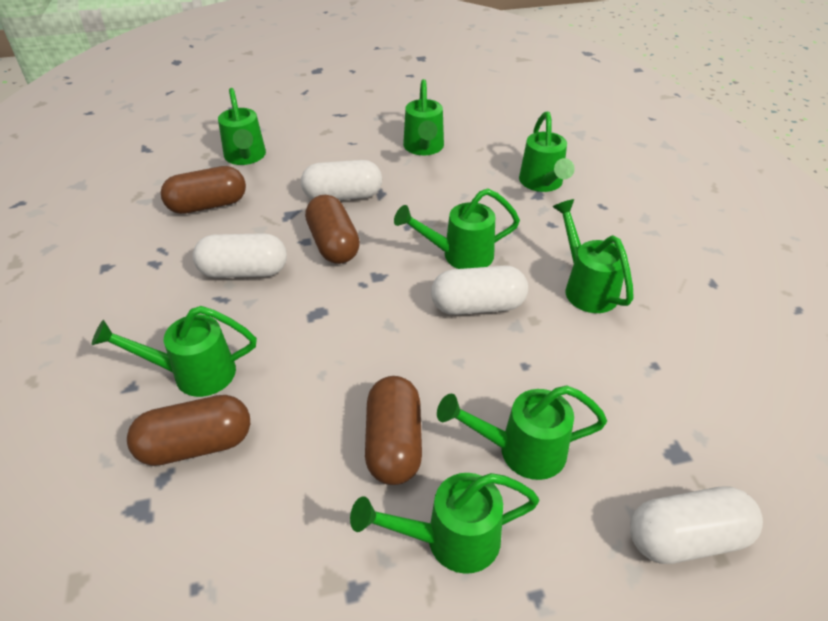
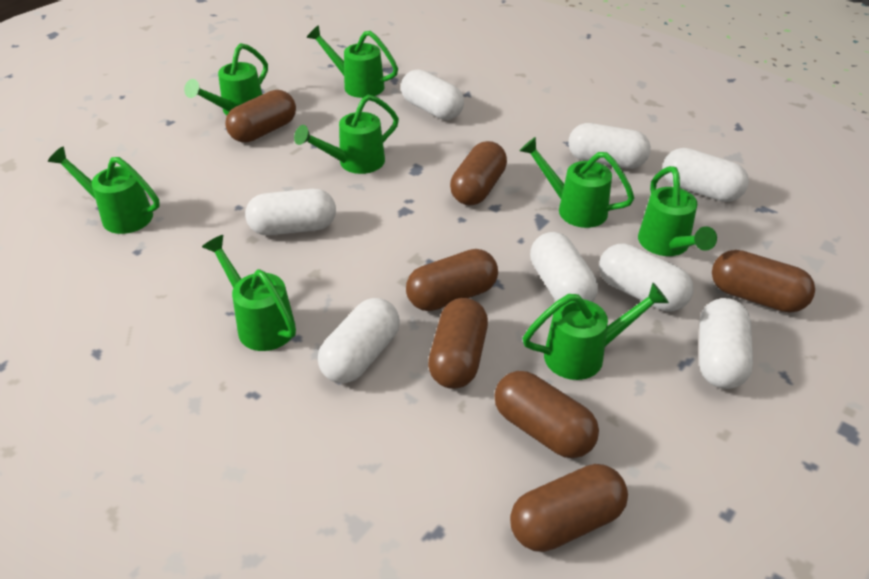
brown capsule: 4 -> 7
white capsule: 4 -> 8

